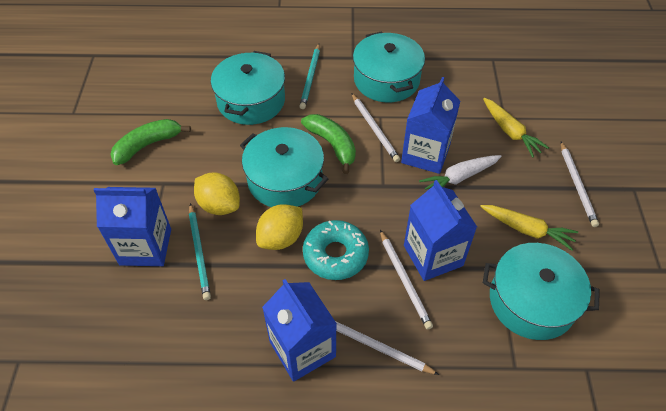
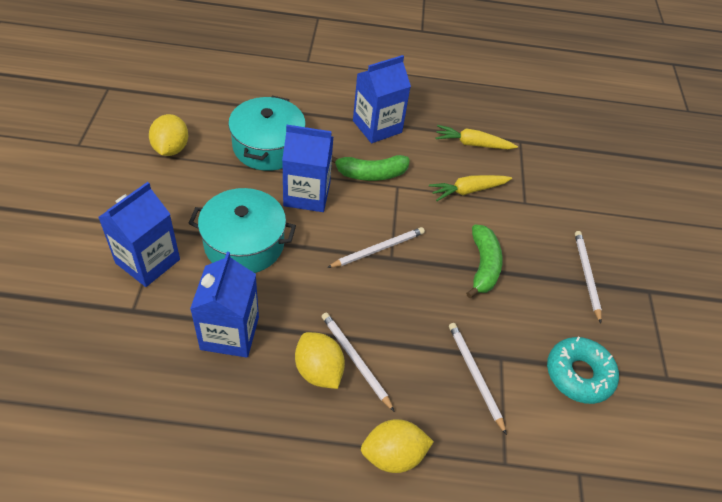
turquoise pencil: 2 -> 0
turquoise pot: 4 -> 2
white carrot: 1 -> 0
yellow lemon: 2 -> 3

